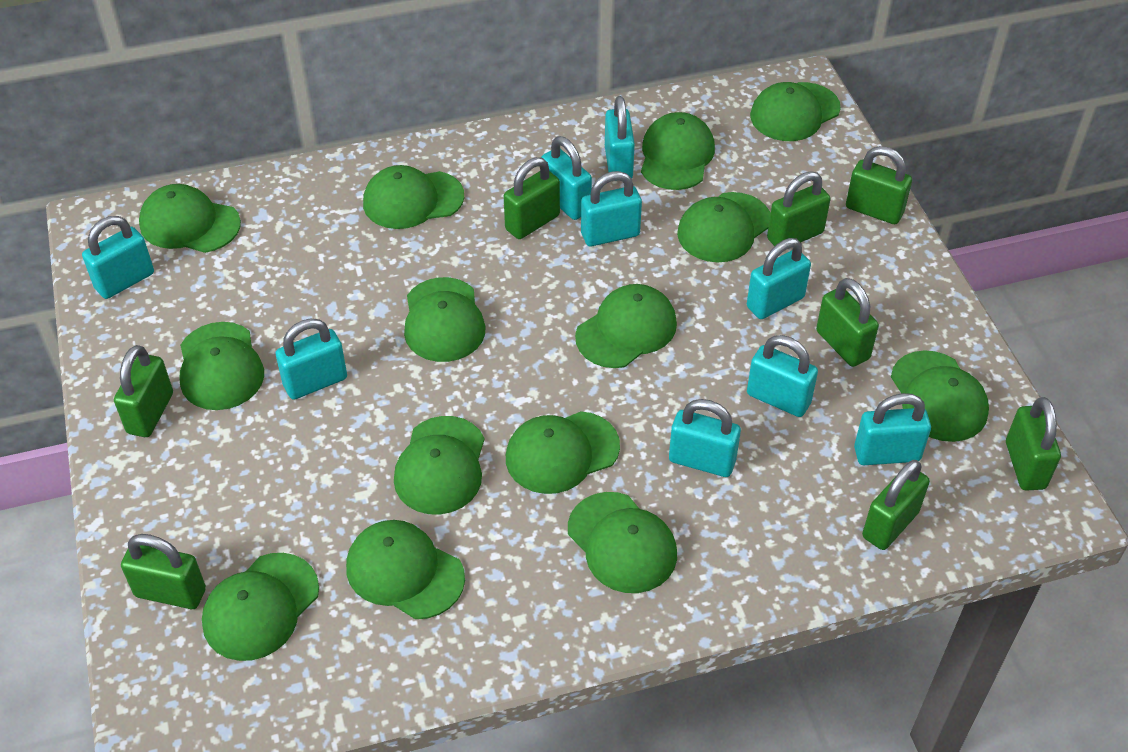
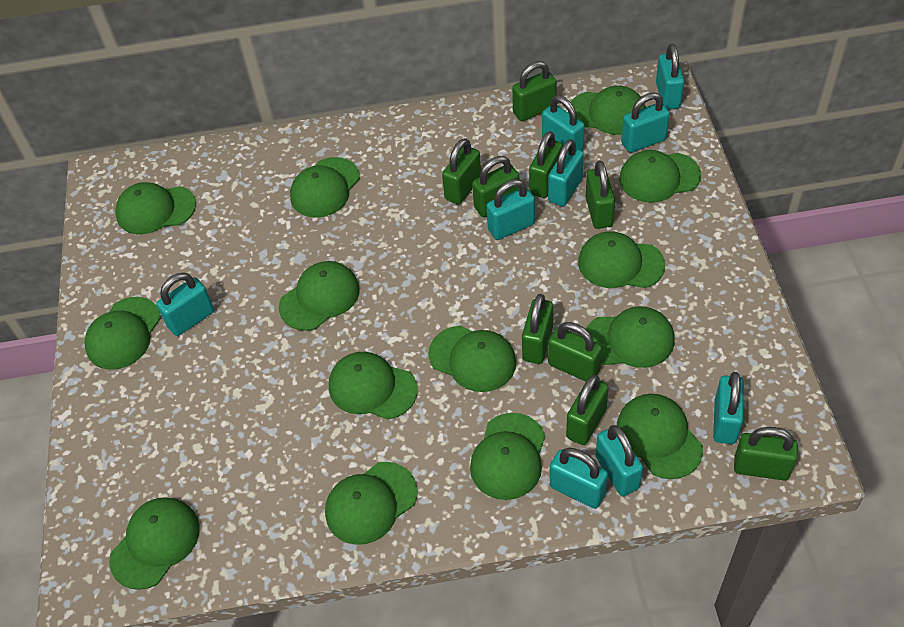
green padlock: 8 -> 9

